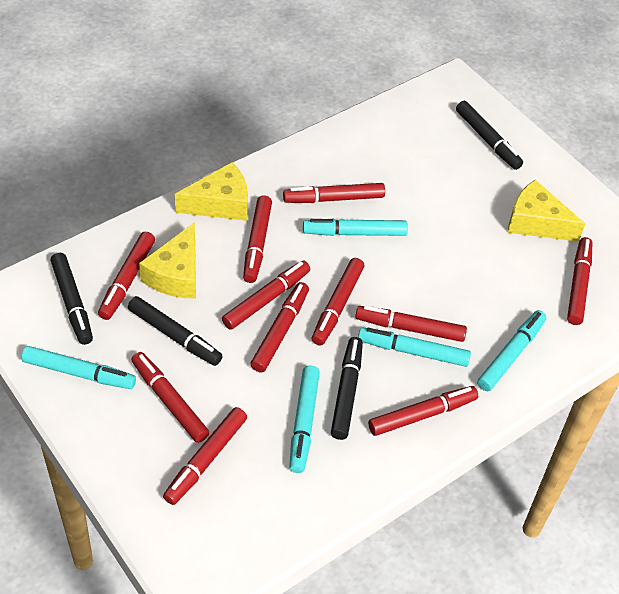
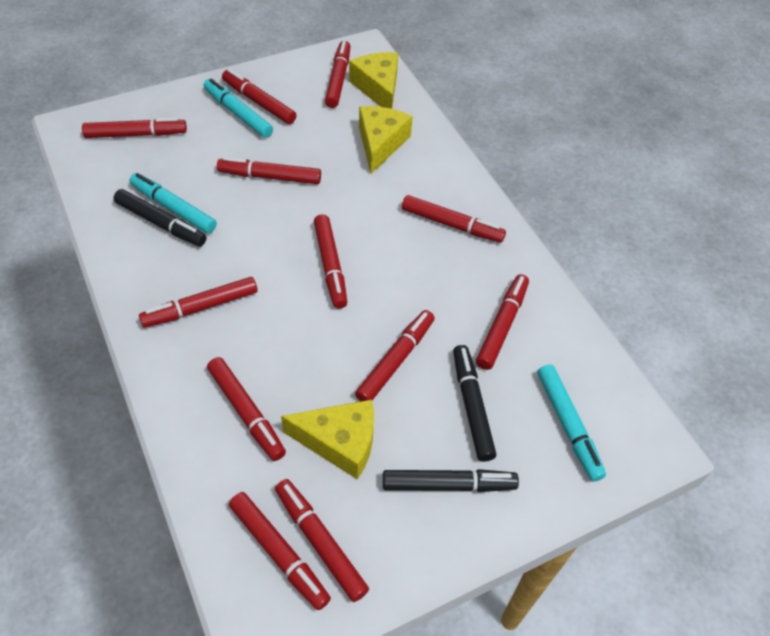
black marker: 4 -> 3
red marker: 11 -> 12
turquoise marker: 5 -> 3

